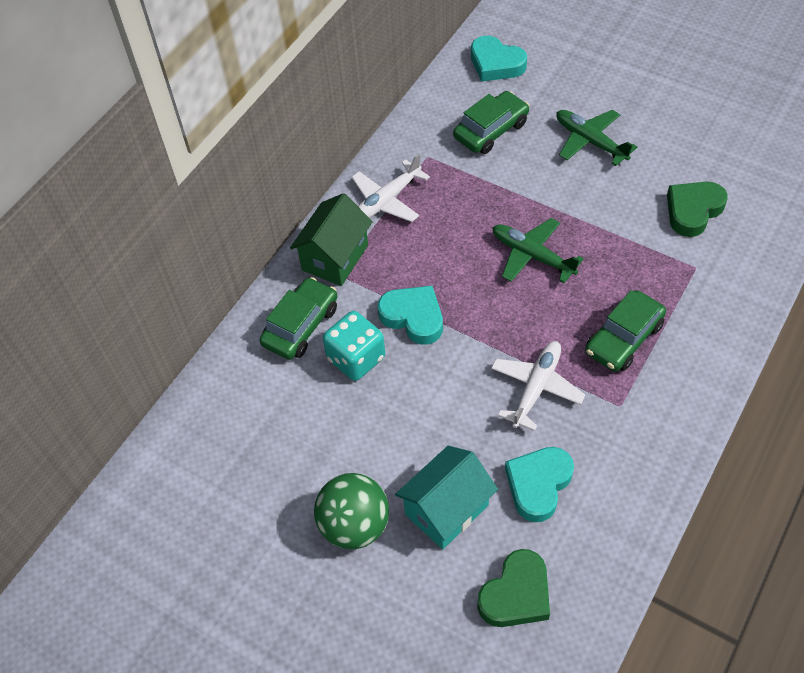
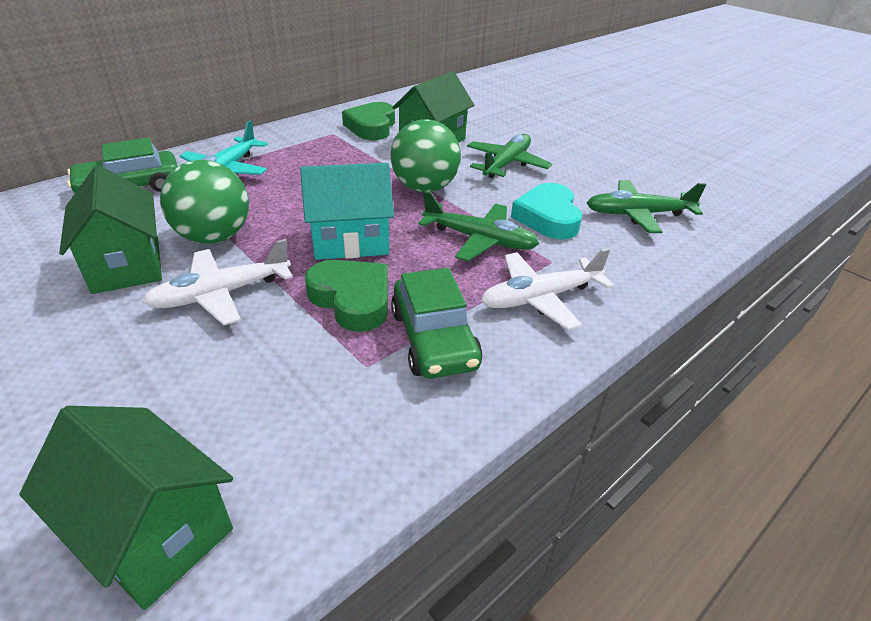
green ball: 1 -> 2
green car: 3 -> 2
green house: 1 -> 3
green plane: 2 -> 3
turquoise dice: 1 -> 0
turquoise heart: 3 -> 1
turquoise plane: 0 -> 1

